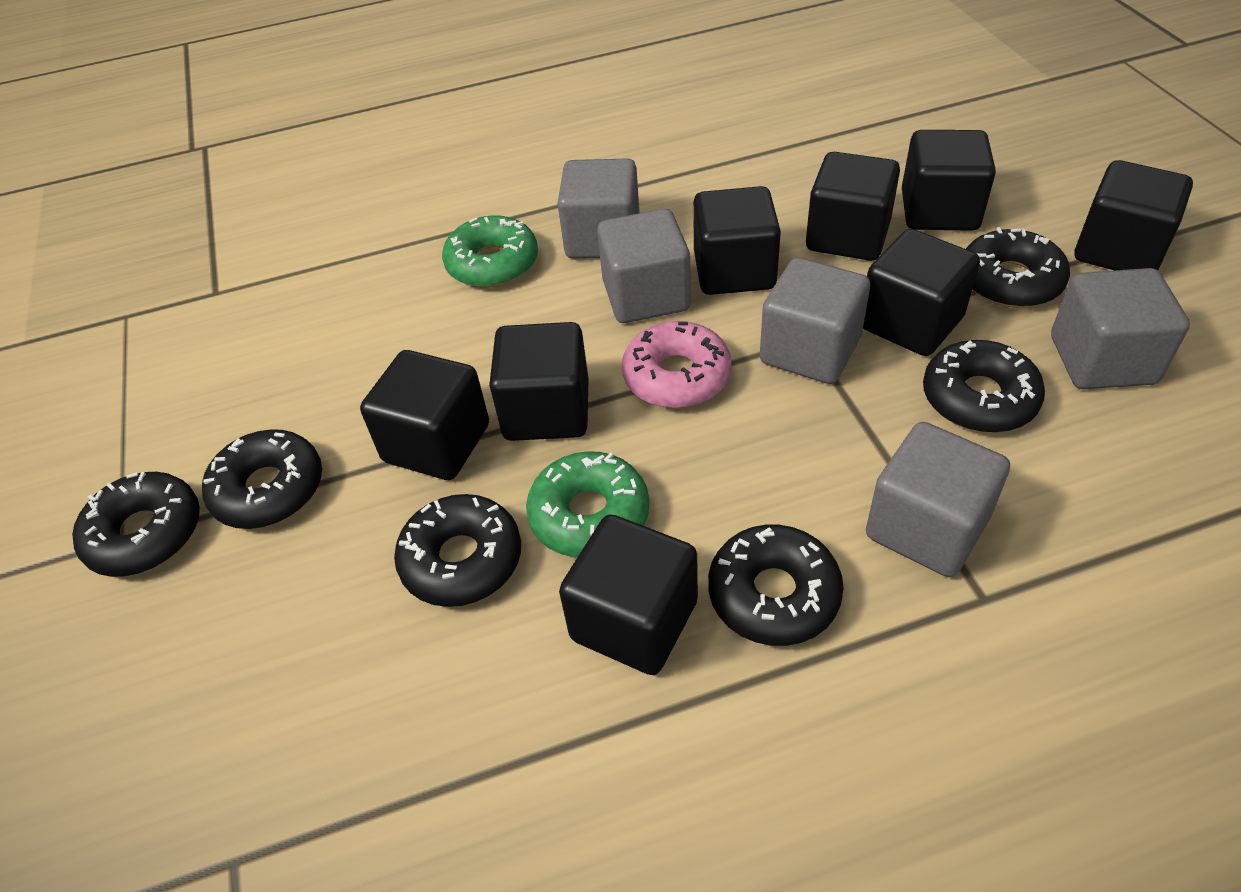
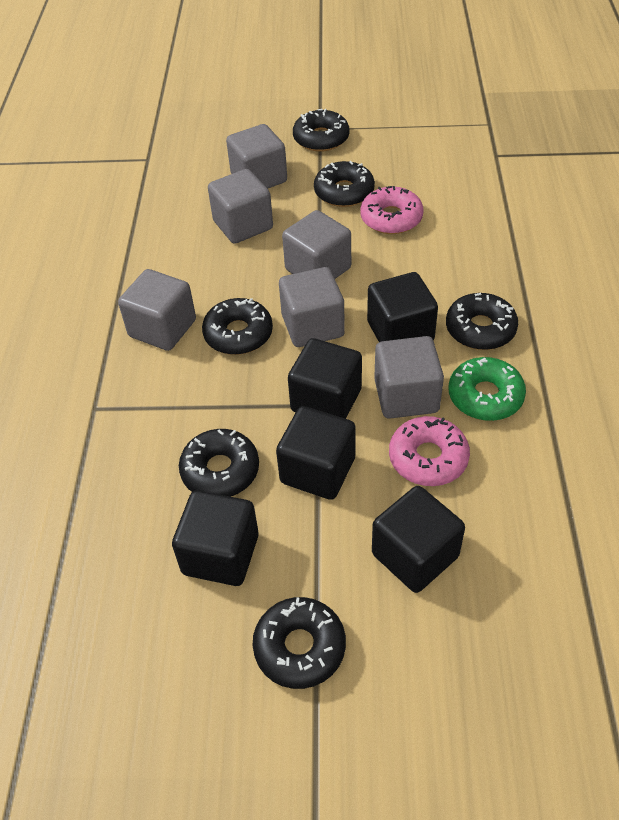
black cube: 8 -> 5
green donut: 2 -> 1
grey cube: 5 -> 6
pink donut: 1 -> 2

